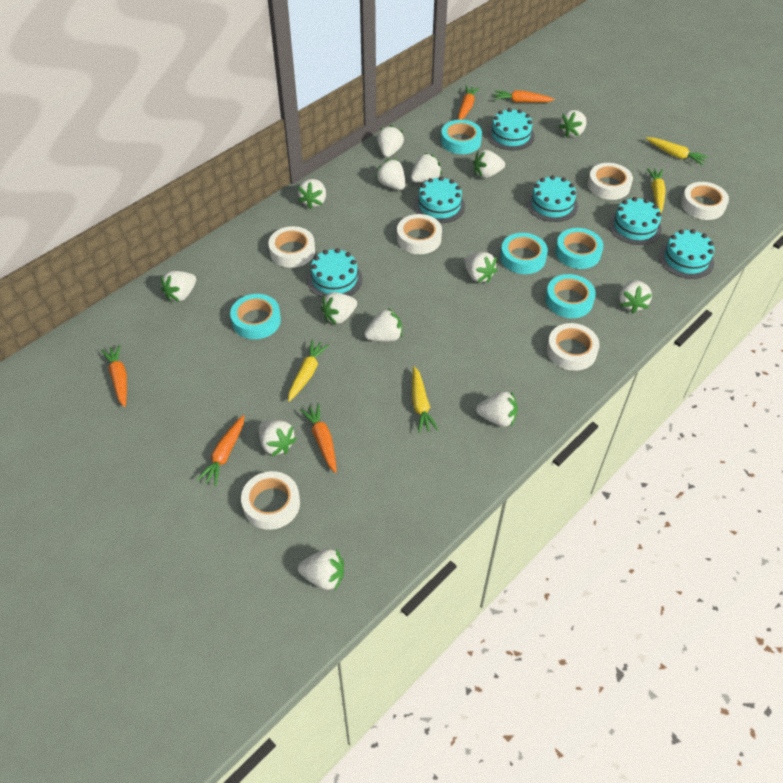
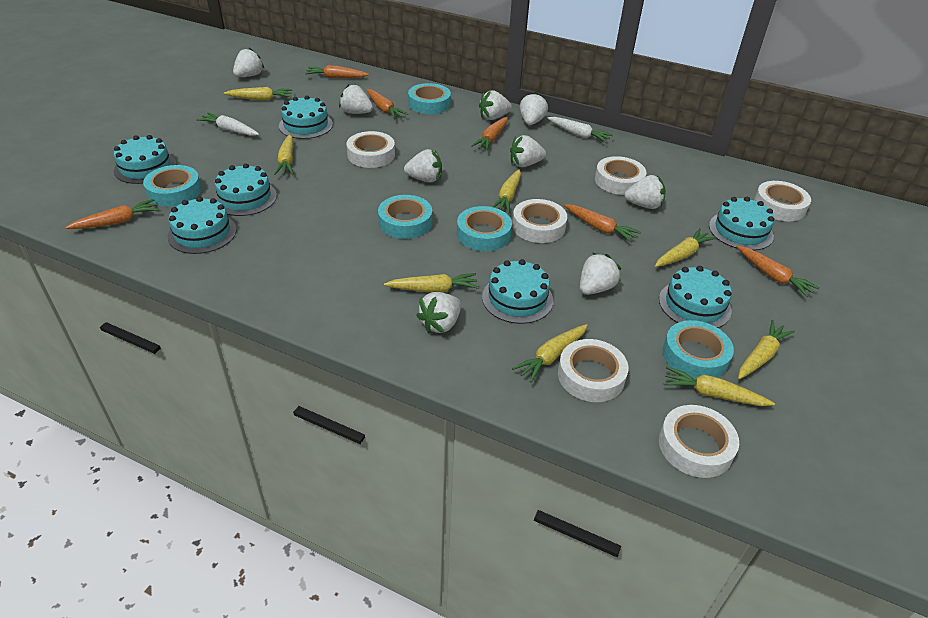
orange carrot: 5 -> 6
turquoise cake: 6 -> 7
white carrot: 0 -> 2
white strawberry: 14 -> 9
yellow carrot: 4 -> 8

